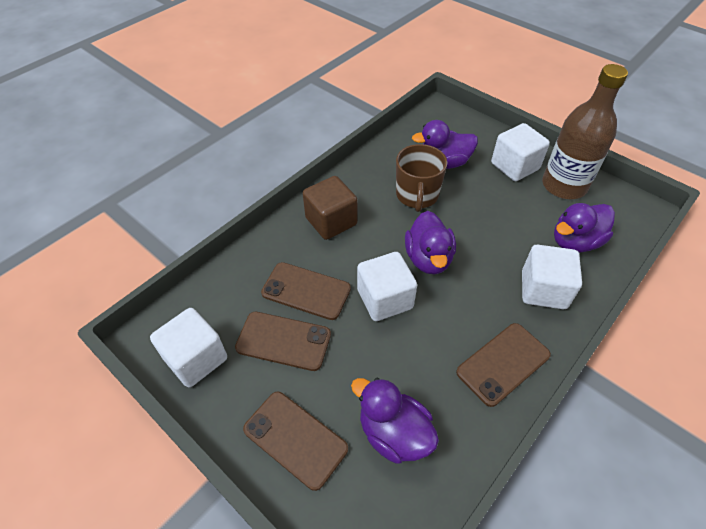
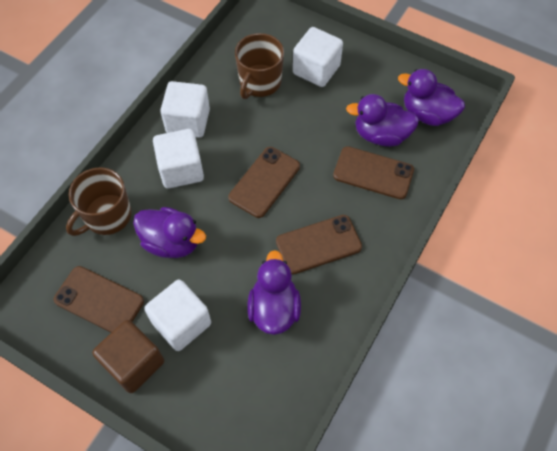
brown bottle: 1 -> 0
brown mug: 1 -> 2

